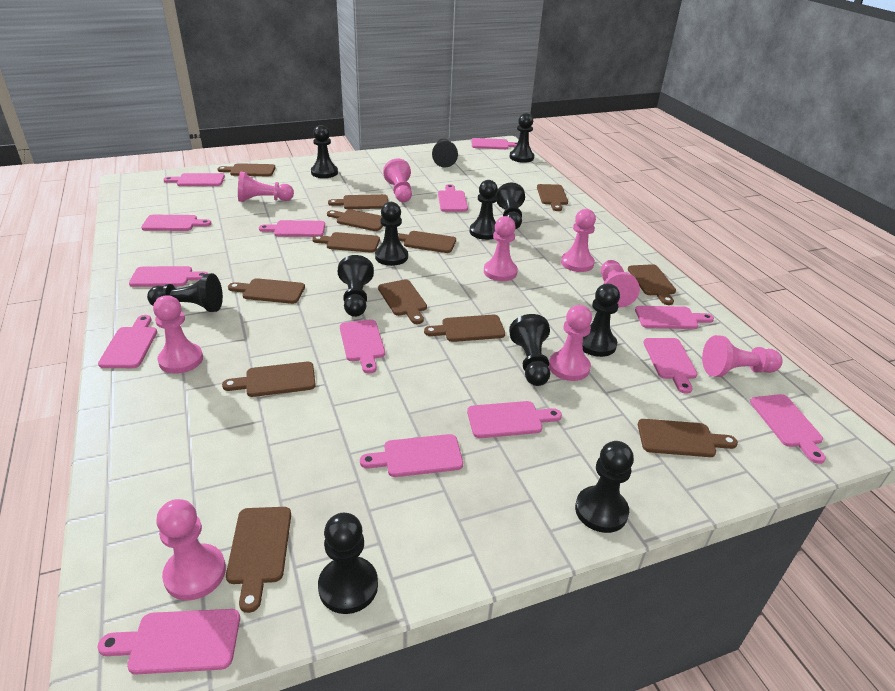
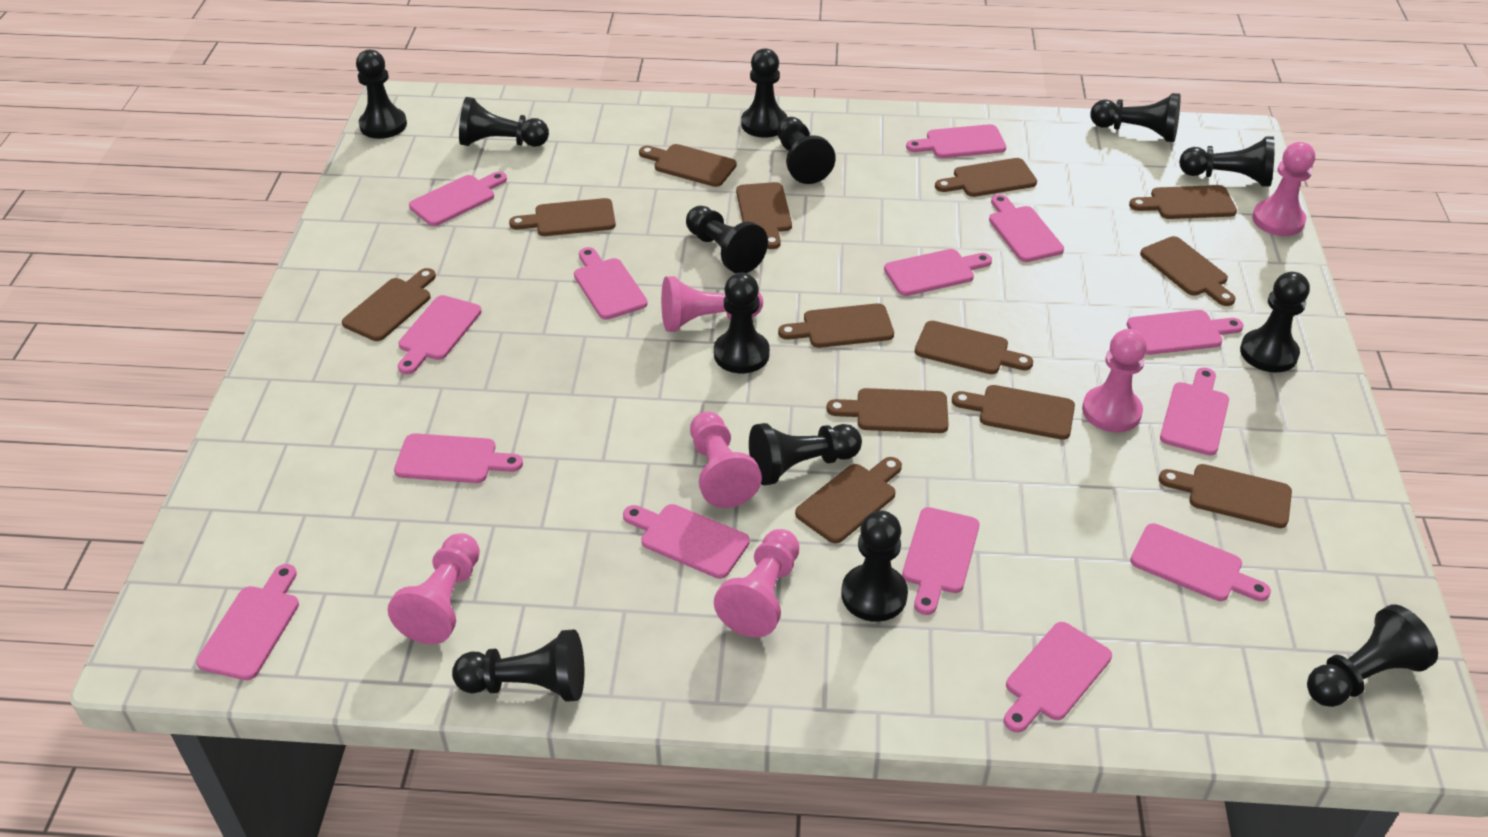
black pawn: 12 -> 13
pink pawn: 9 -> 6

